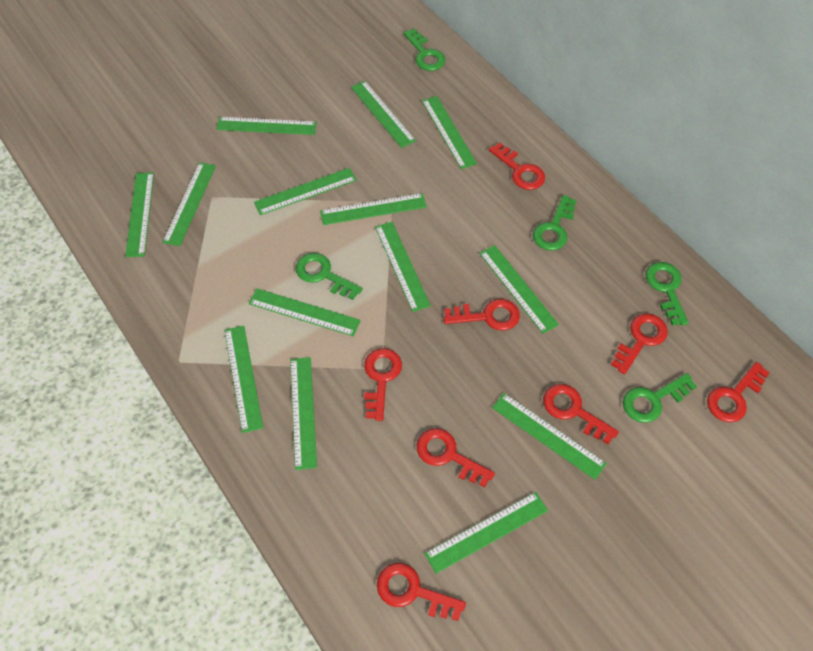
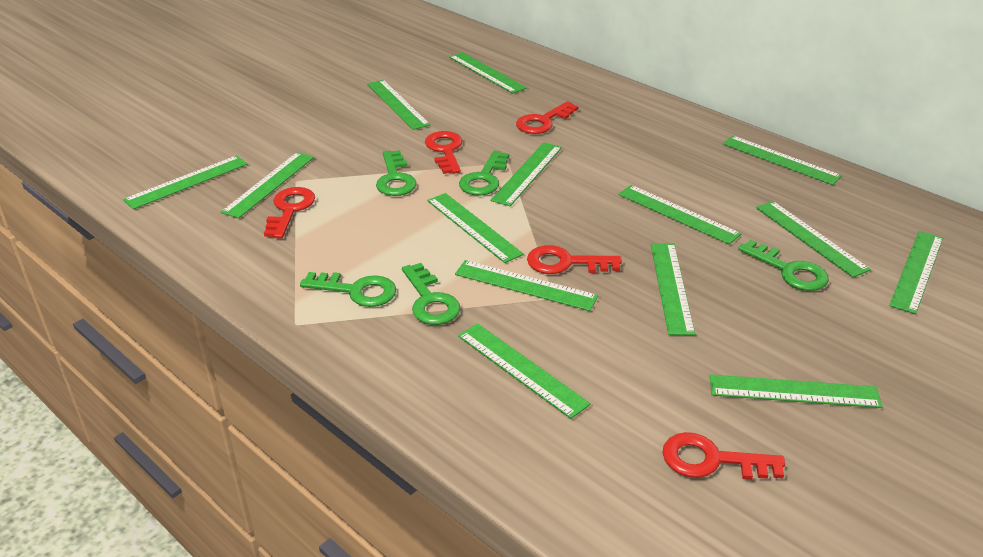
red key: 8 -> 5

